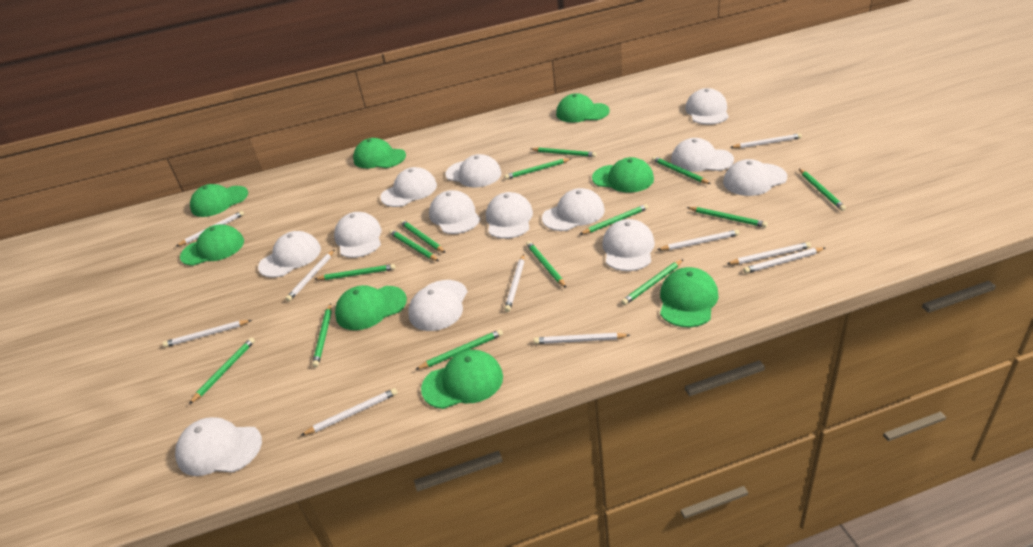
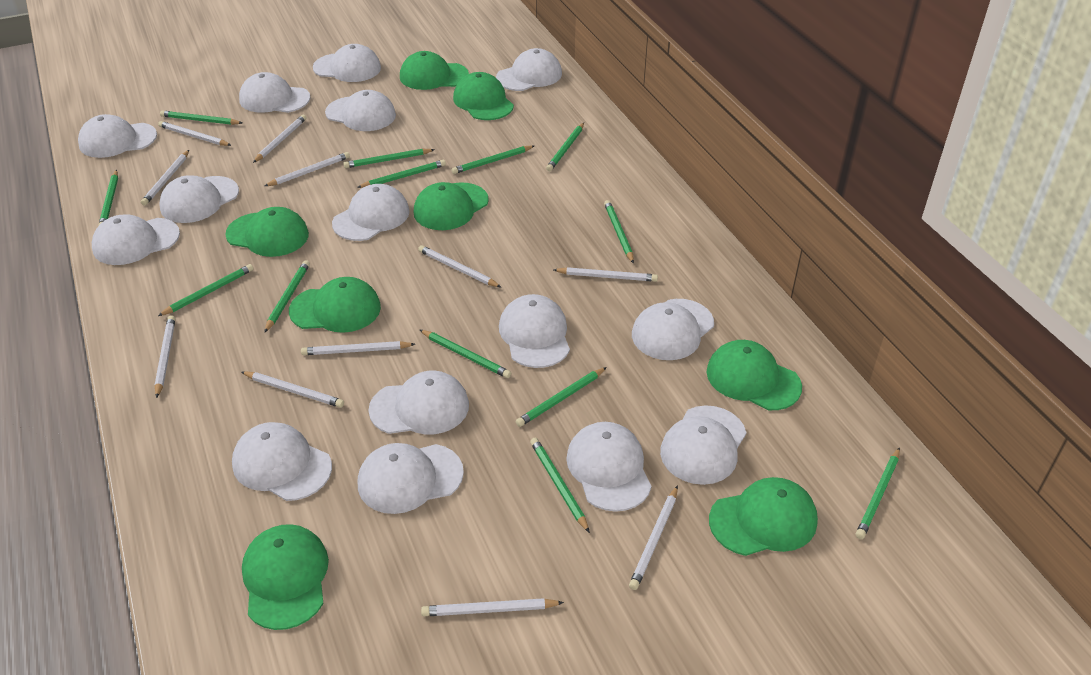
green pencil: 14 -> 13
white cap: 13 -> 15
white pencil: 10 -> 11

